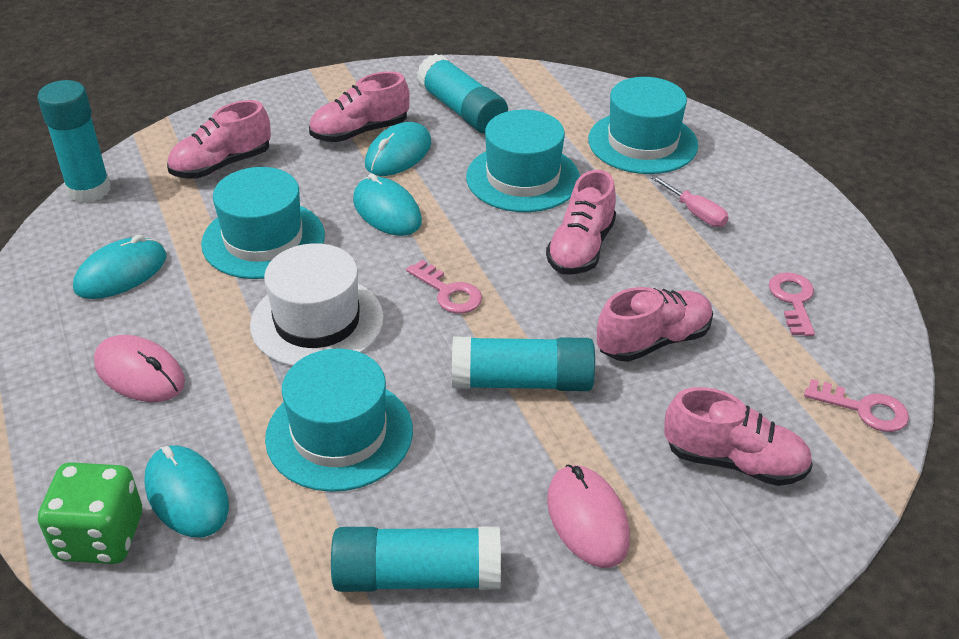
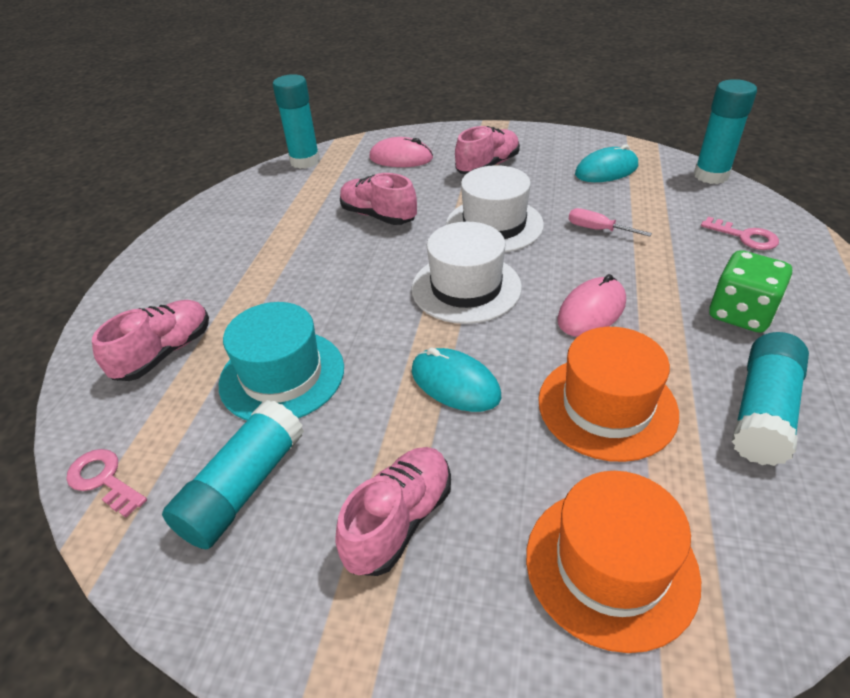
orange hat: 0 -> 2
pink key: 3 -> 2
pink shoe: 5 -> 4
turquoise hat: 4 -> 1
turquoise mouse: 4 -> 2
white hat: 1 -> 2

